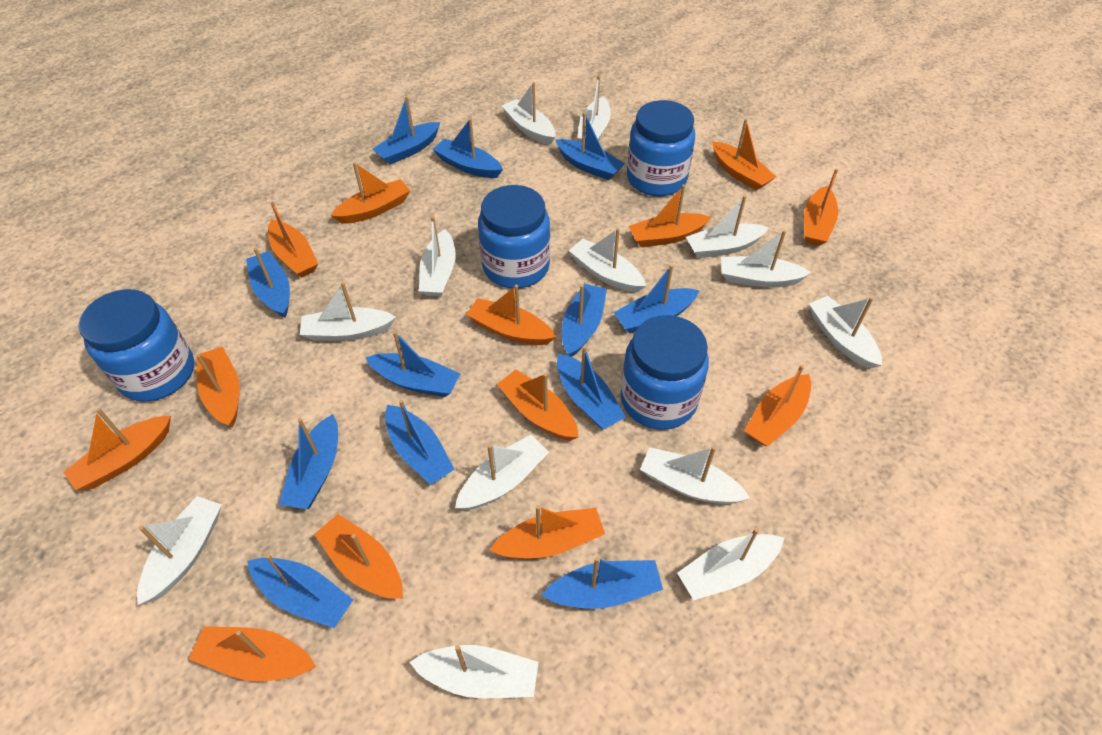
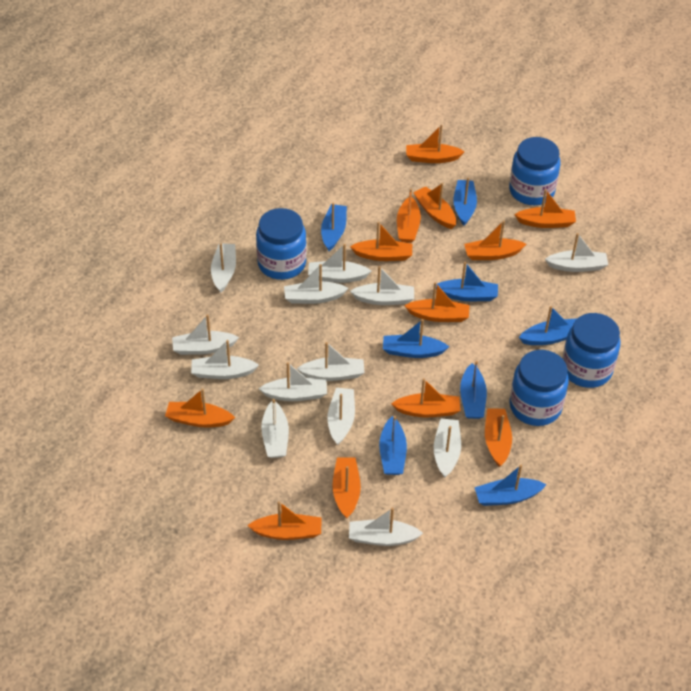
blue boat: 12 -> 8
orange boat: 13 -> 12

